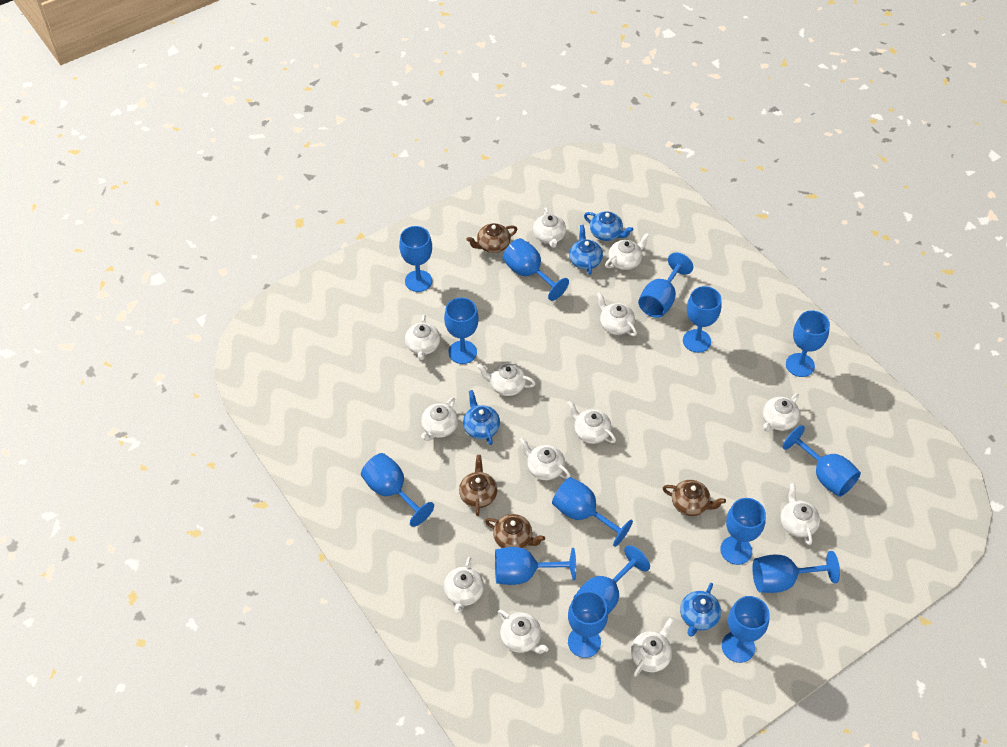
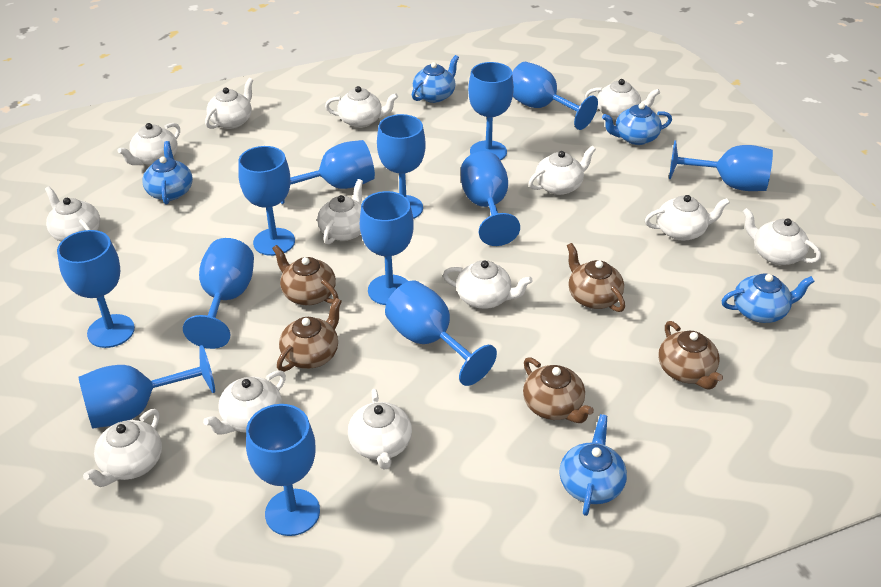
blue goblet: 15 -> 13
blue teapot: 4 -> 5
brown teapot: 4 -> 5

